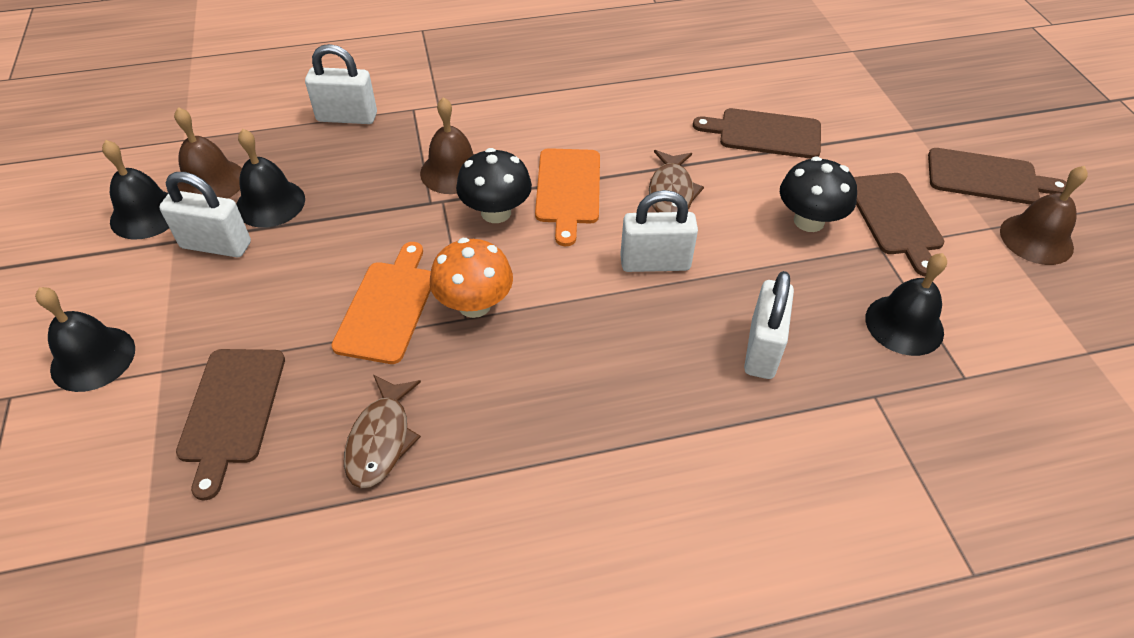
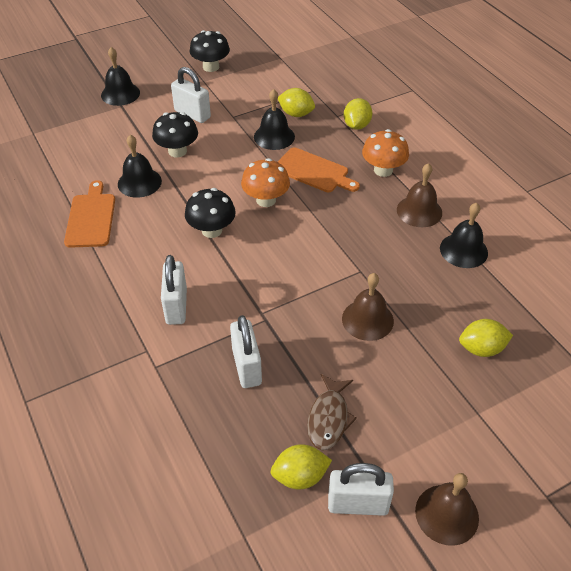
black mushroom: 2 -> 3
brown cutting board: 4 -> 0
brown fish: 2 -> 1
orange mushroom: 1 -> 2
yellow lemon: 0 -> 4

